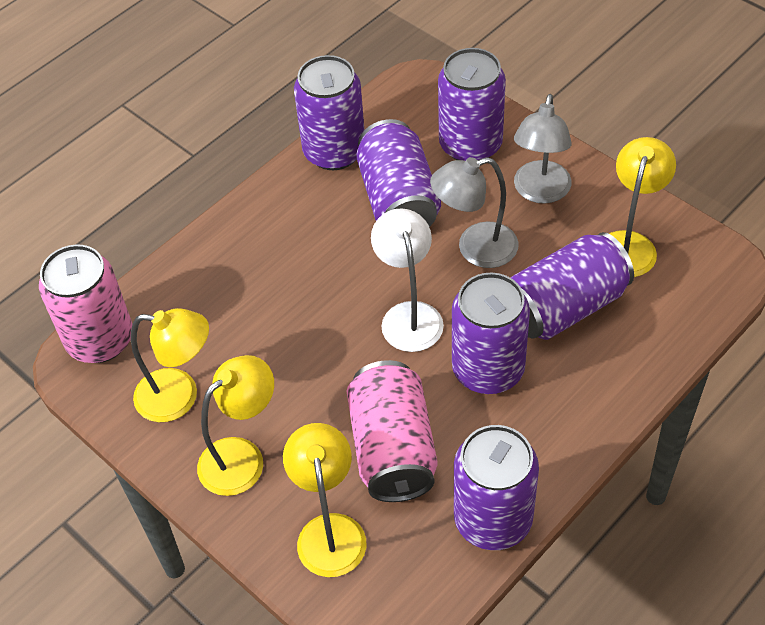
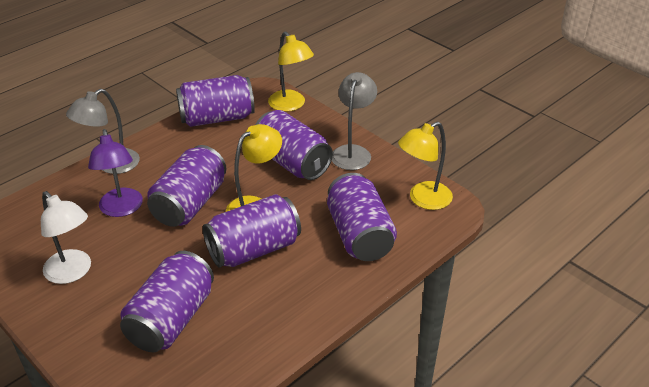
pink can: 2 -> 0
purple lamp: 0 -> 1
yellow lamp: 4 -> 3

